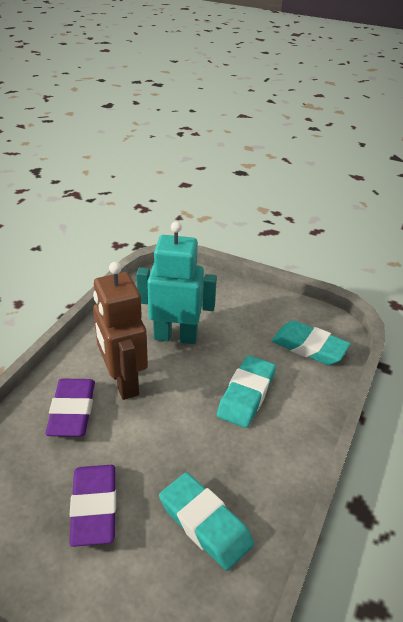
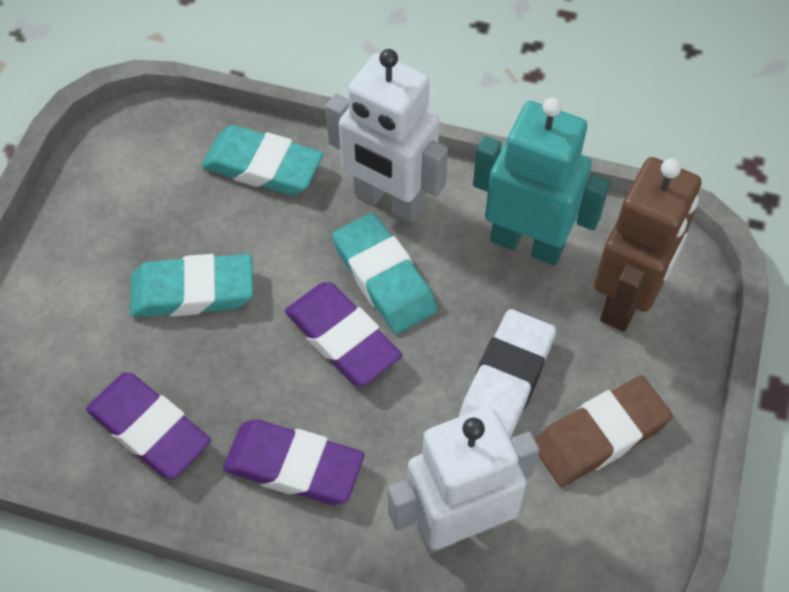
brown eraser: 0 -> 1
purple eraser: 2 -> 3
white eraser: 0 -> 1
white robot: 0 -> 2

